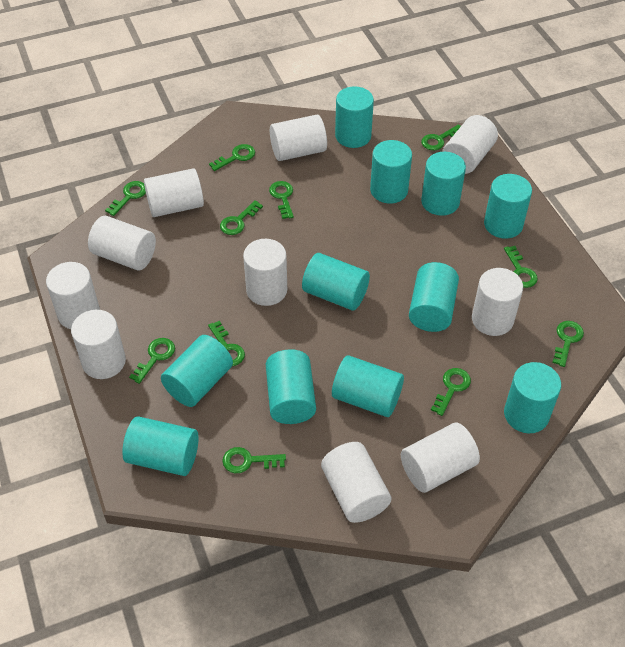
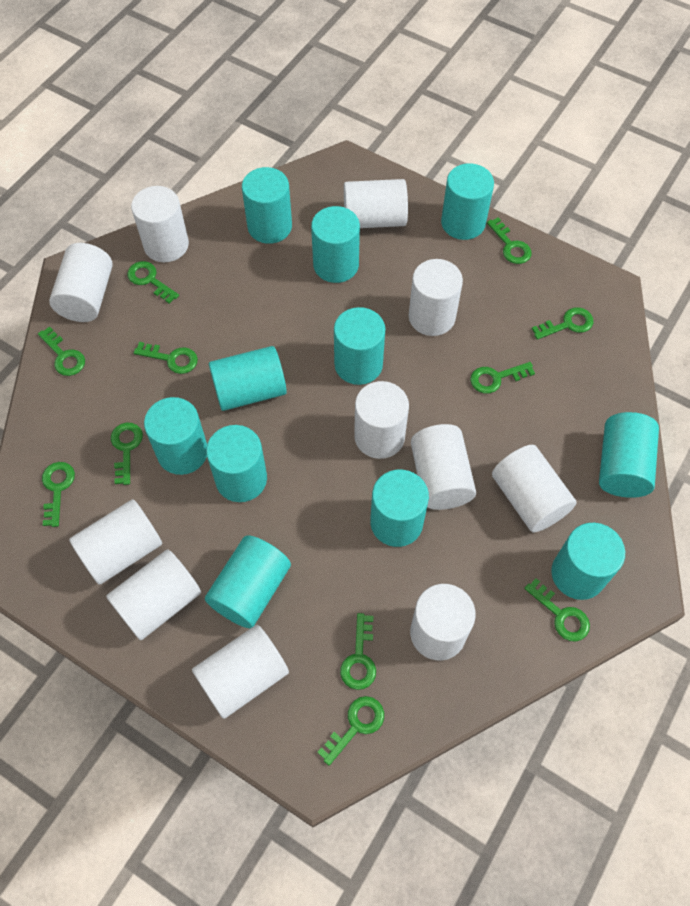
white cylinder: 10 -> 11

